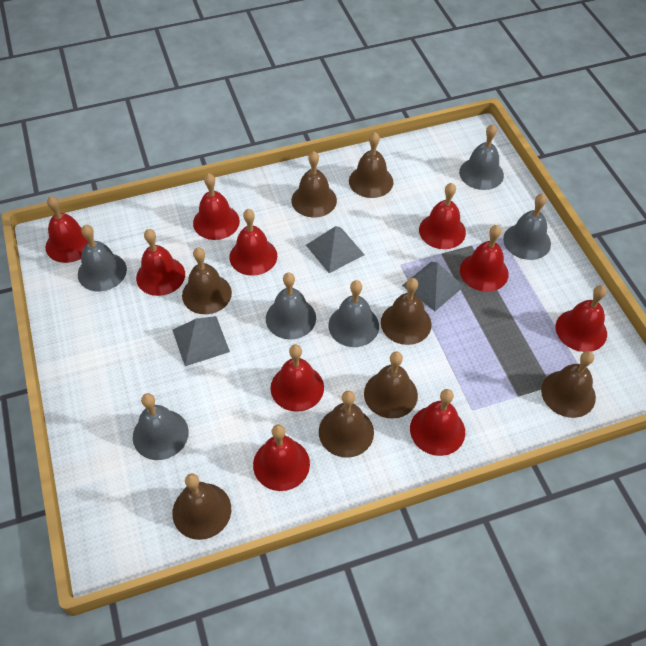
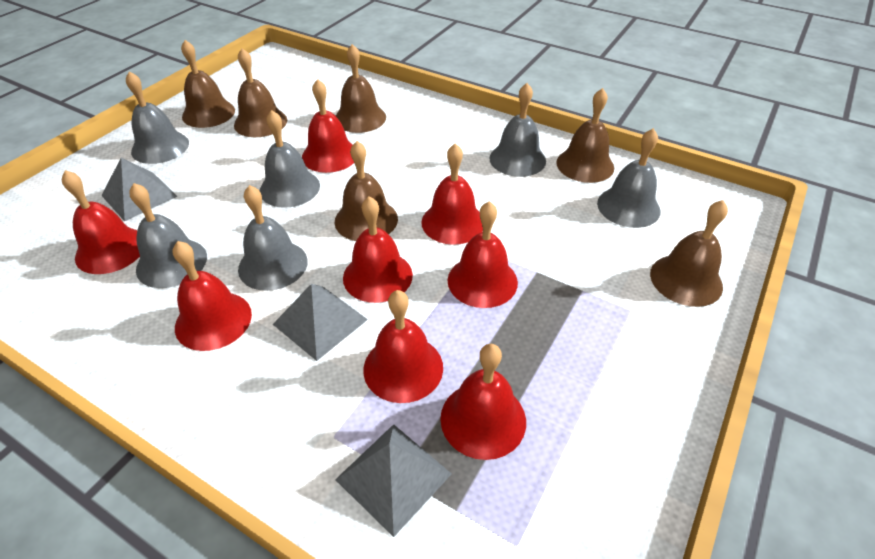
brown bell: 8 -> 6
red bell: 10 -> 8

